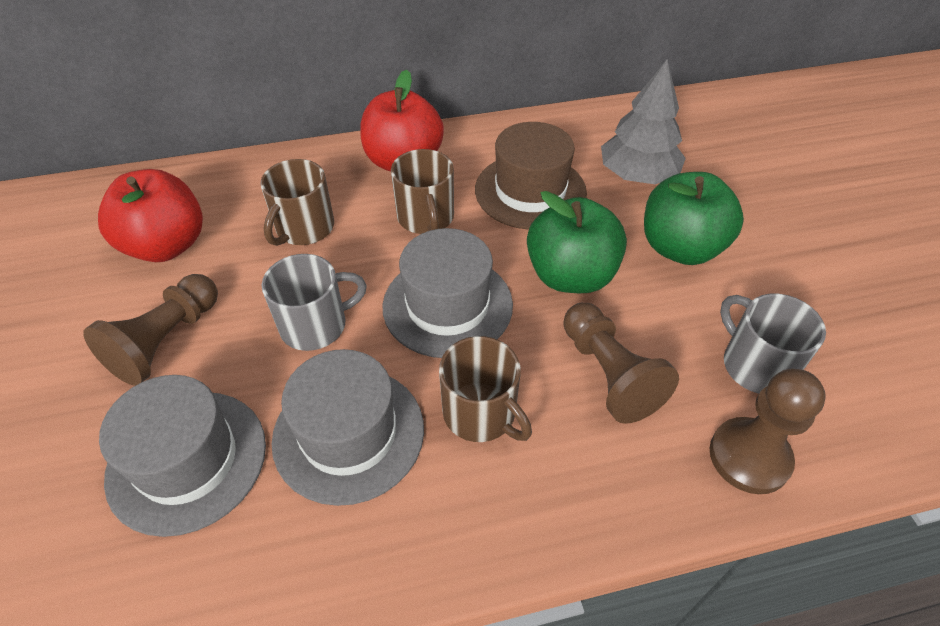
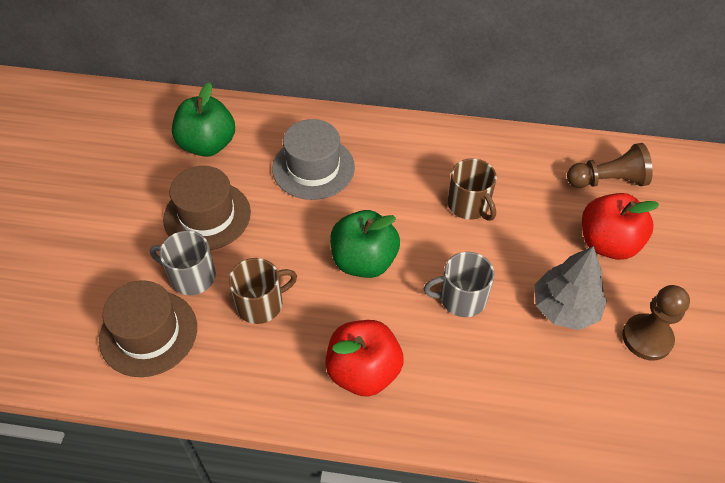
brown hat: 1 -> 2
brown mug: 3 -> 2
brown pawn: 3 -> 2
grey hat: 3 -> 1

